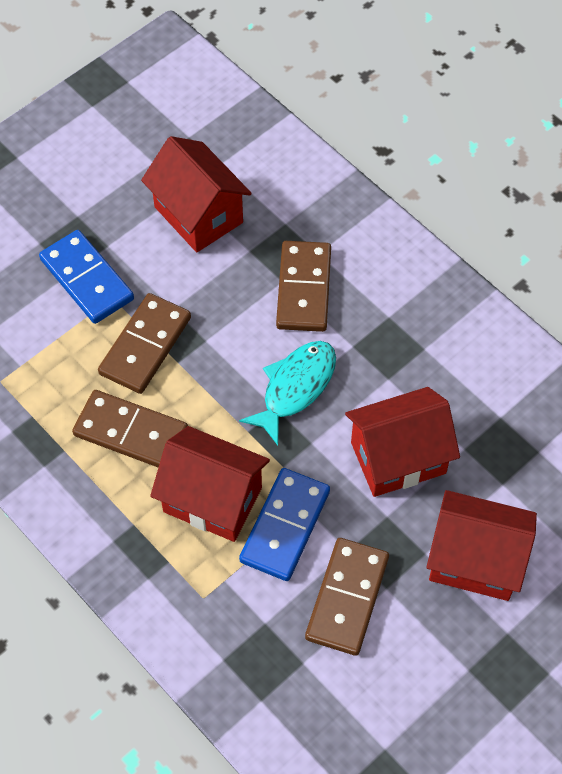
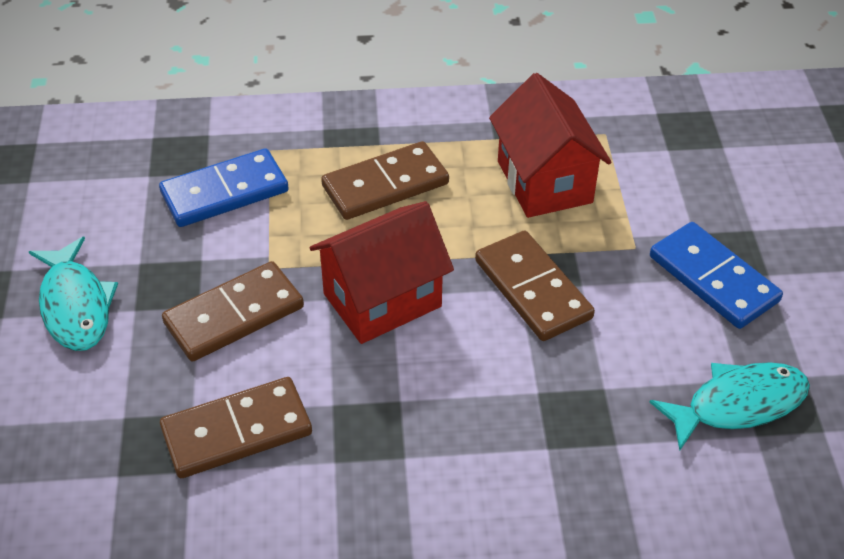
red house: 4 -> 2
turquoise fish: 1 -> 2

